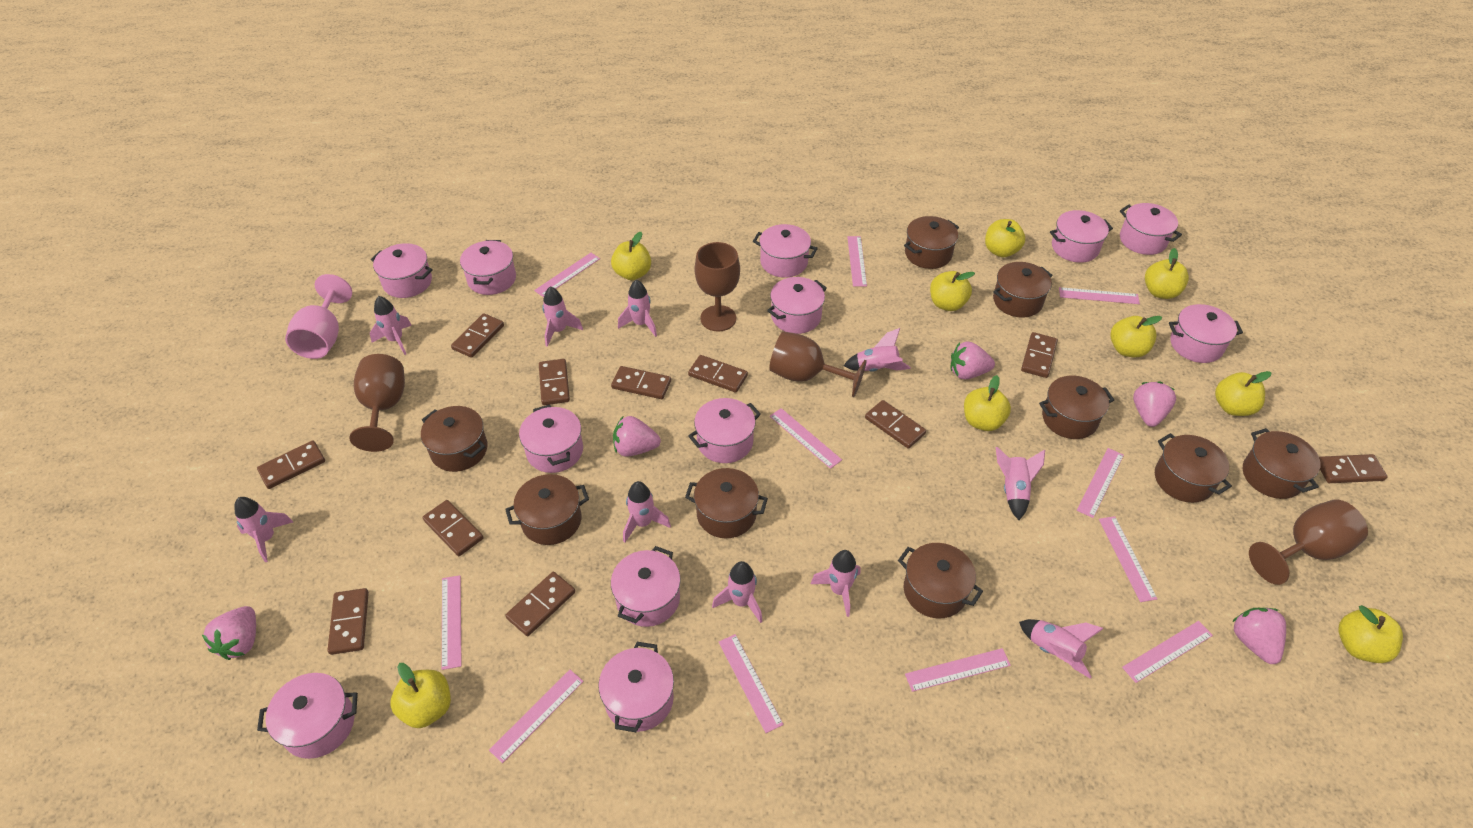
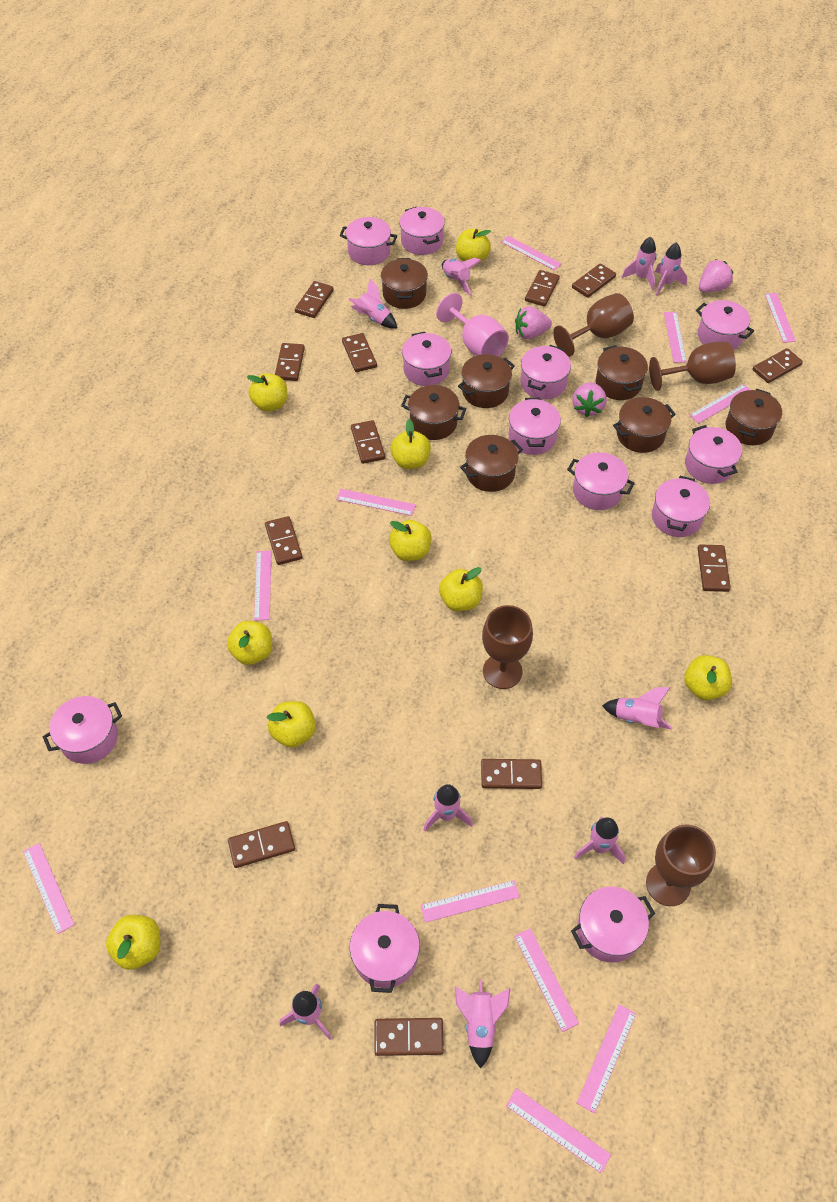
brown domino: 11 -> 12
brown pot: 9 -> 7
pink rocket: 10 -> 9
pink strawberry: 5 -> 3

